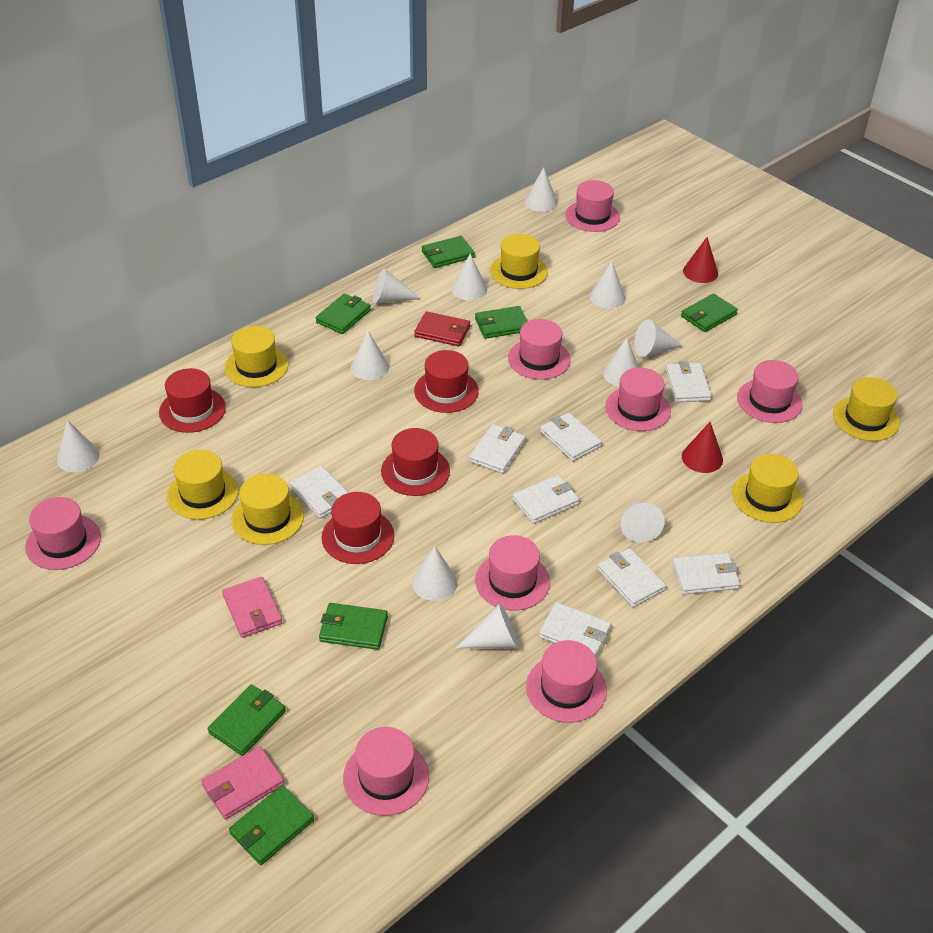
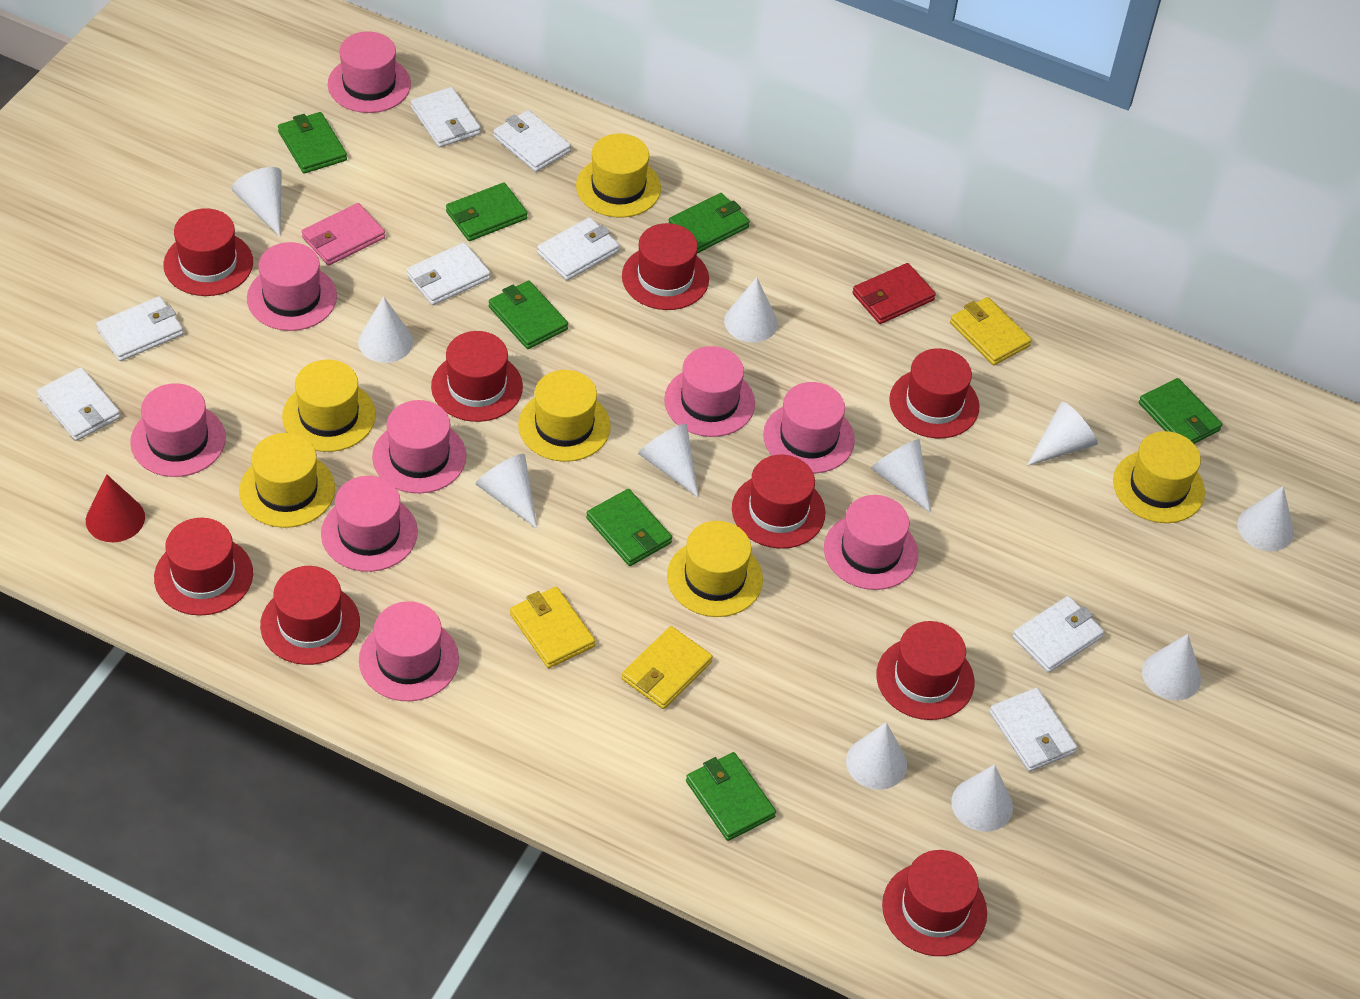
pink hat: 8 -> 9
pink wallet: 2 -> 1
red cone: 2 -> 1
red hat: 4 -> 9
yellow wallet: 0 -> 3

